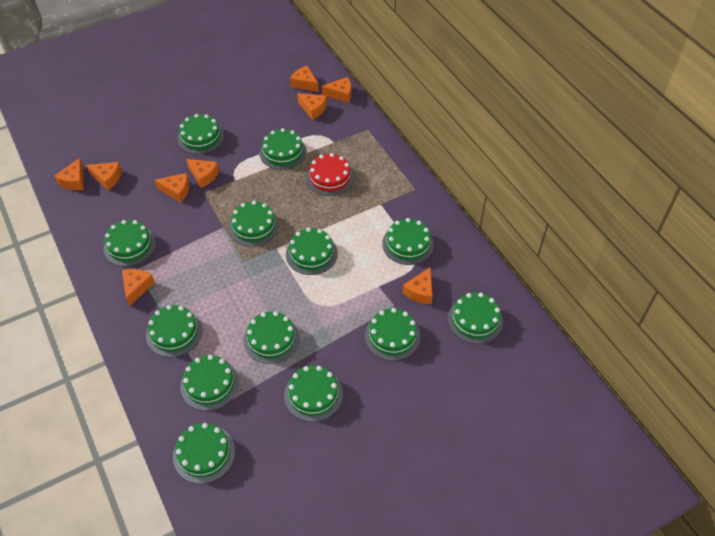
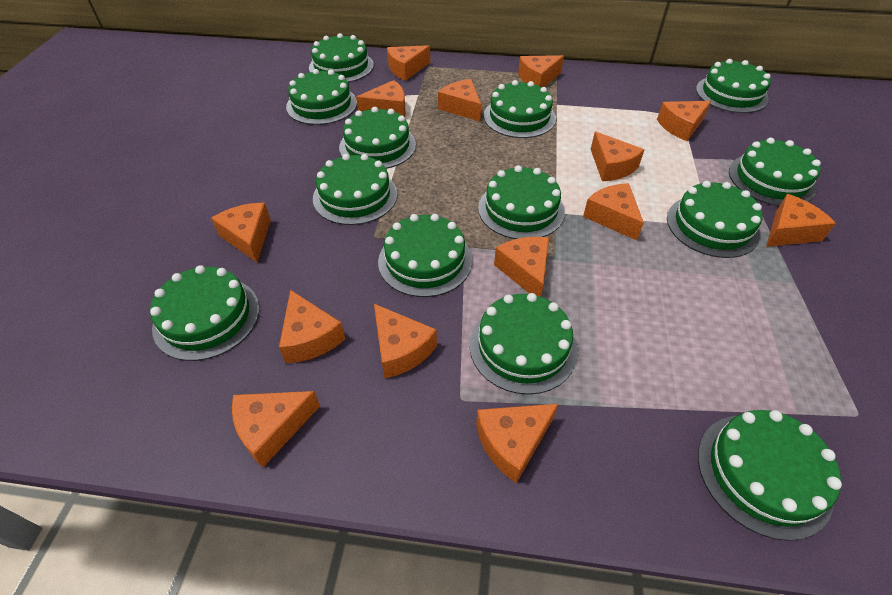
orange cheese: 9 -> 14
red cake: 1 -> 0

